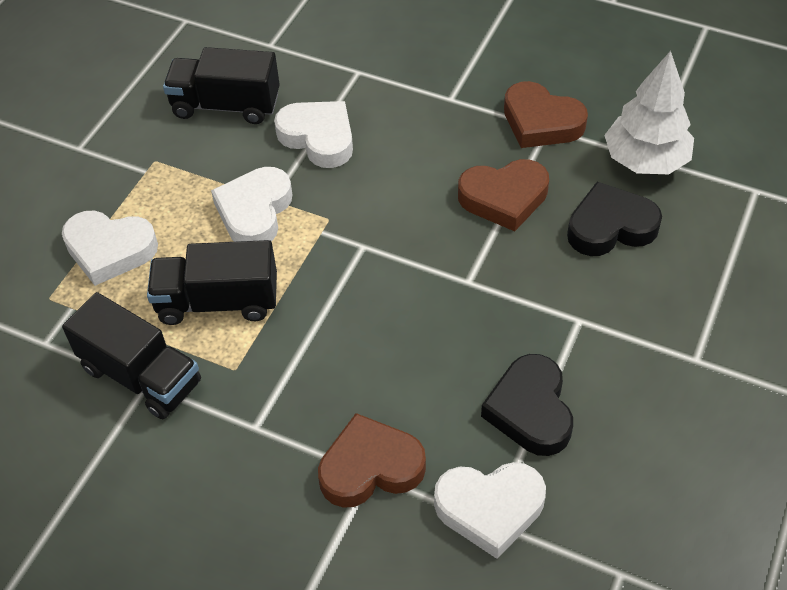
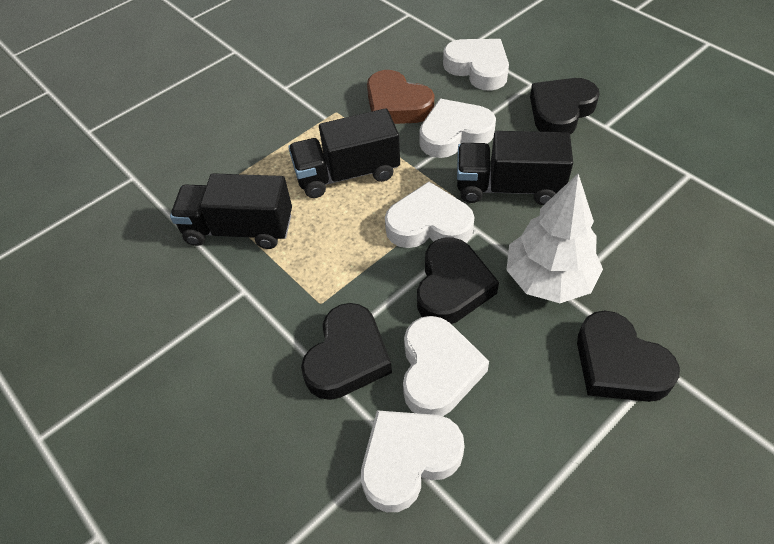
black heart: 2 -> 4
brown heart: 3 -> 1
white heart: 4 -> 5

